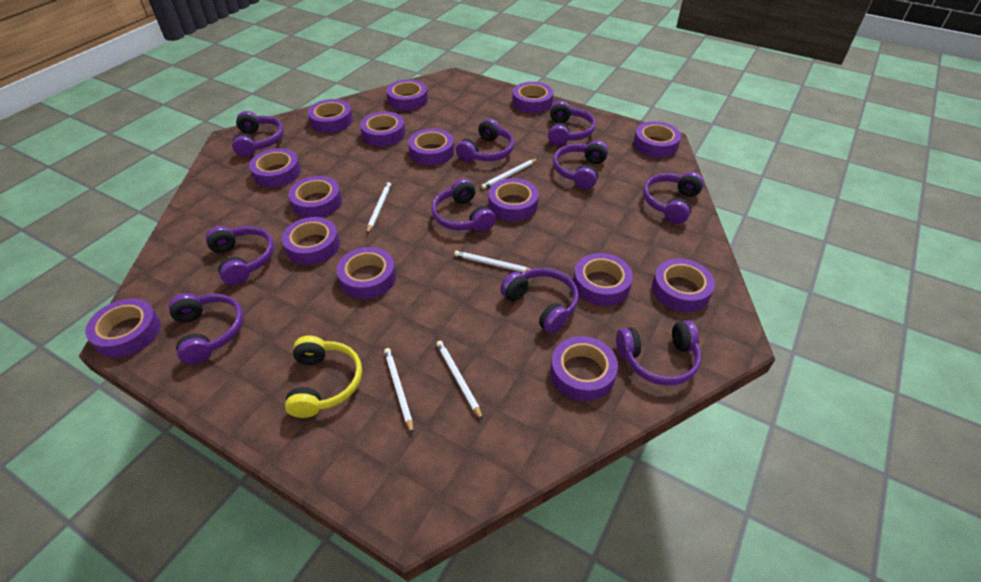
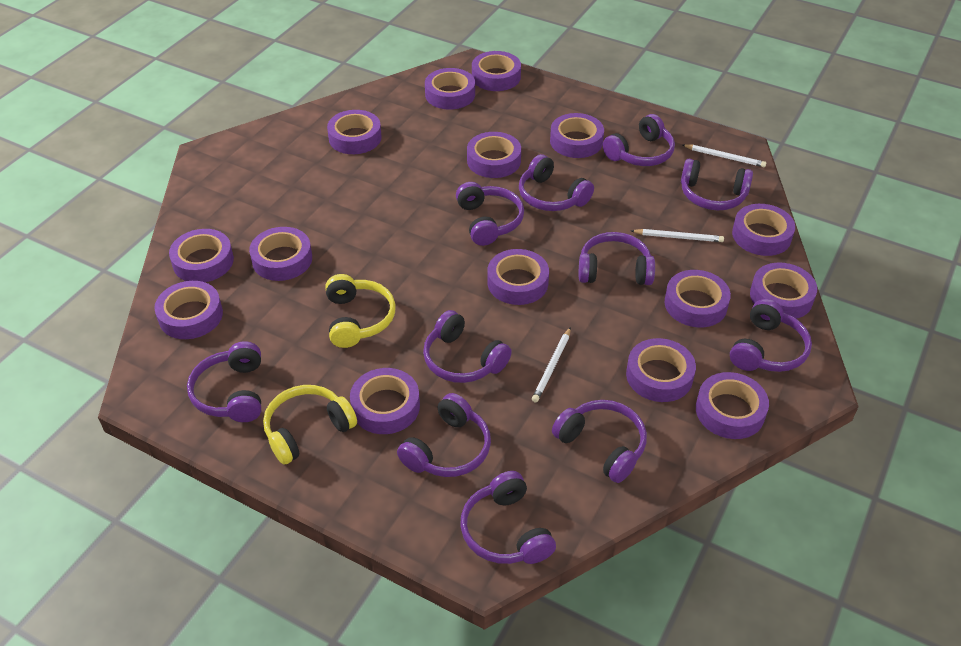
purple headphones: 10 -> 11
white pencil: 5 -> 3
yellow headphones: 1 -> 2

